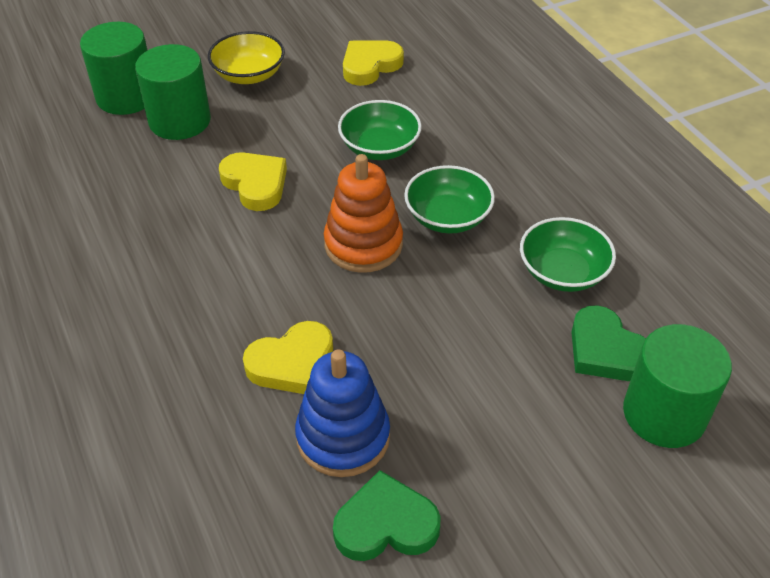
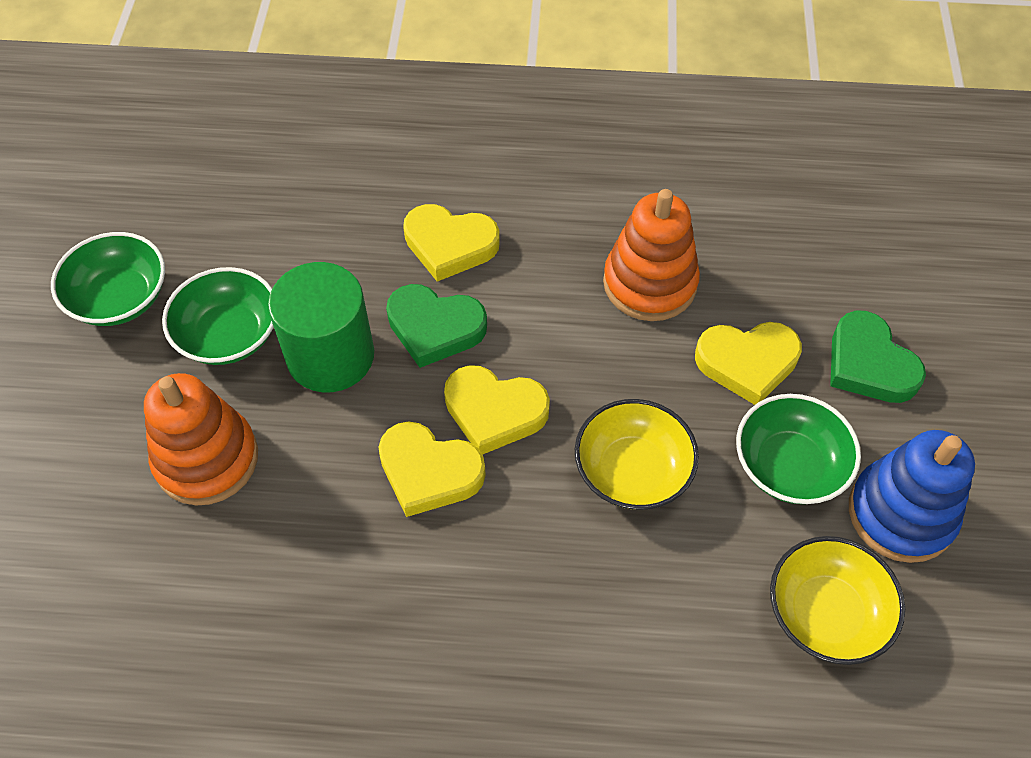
green cylinder: 3 -> 1
orange stacking toy: 1 -> 2
yellow bowl: 1 -> 2
yellow heart: 3 -> 4

